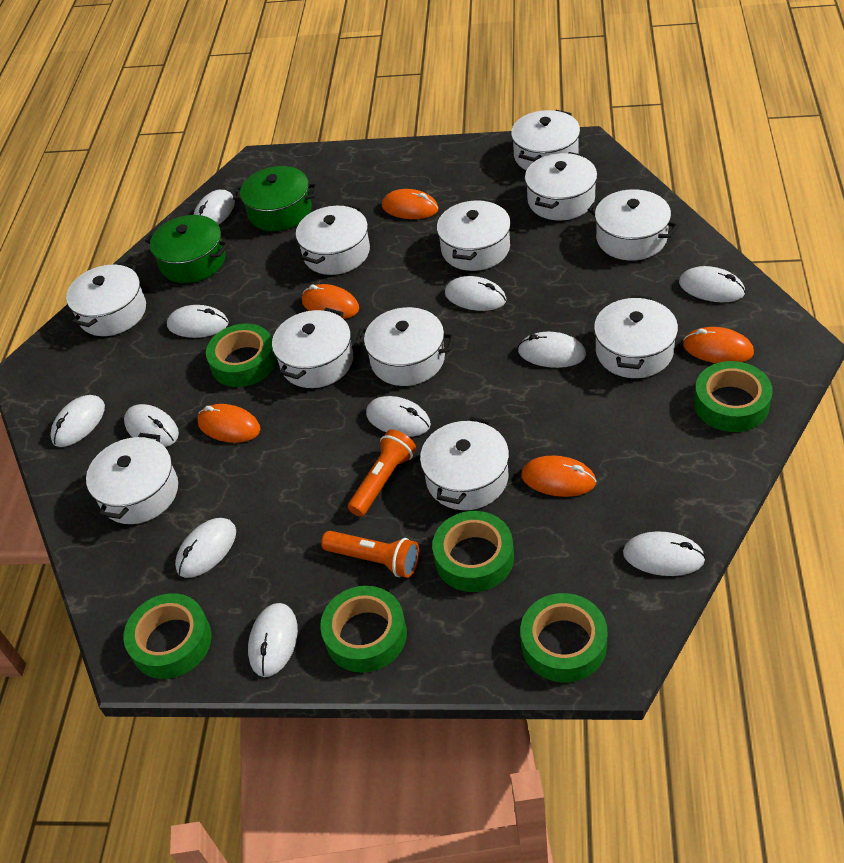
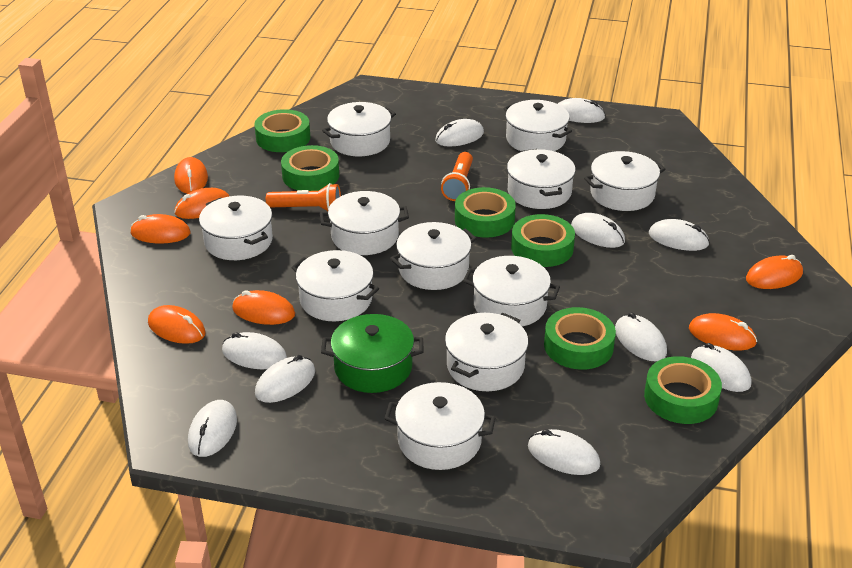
green pot: 2 -> 1
orange mouse: 5 -> 7
white mouse: 11 -> 10

